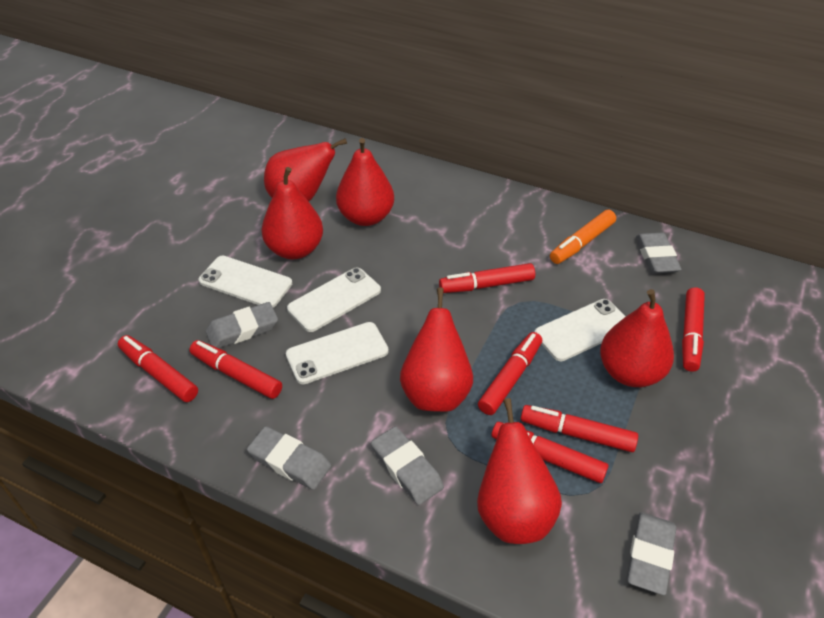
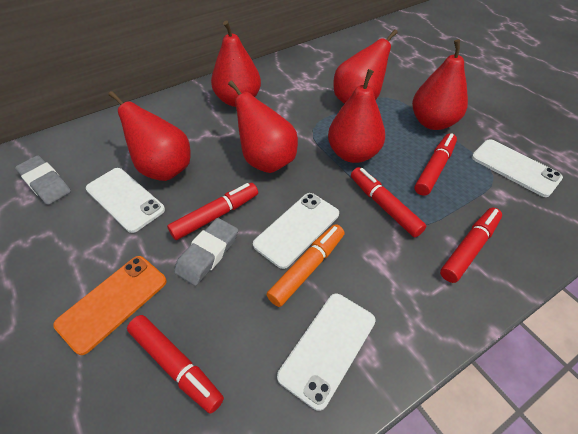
grey eraser: 5 -> 2
orange phone: 0 -> 1
red marker: 7 -> 5

